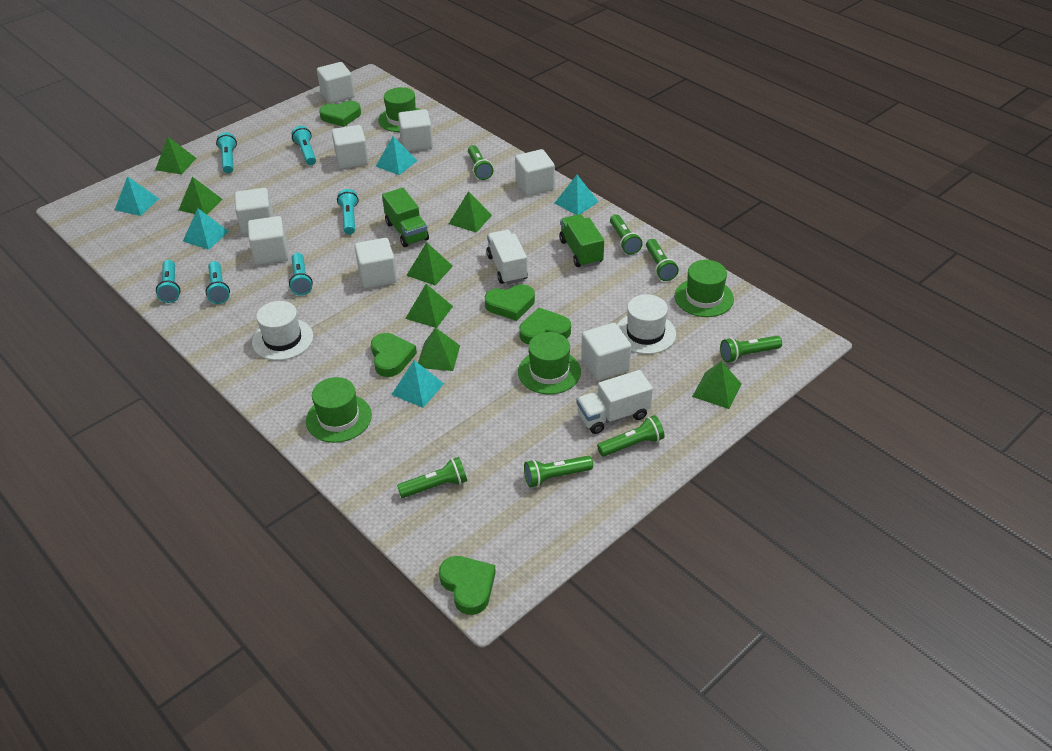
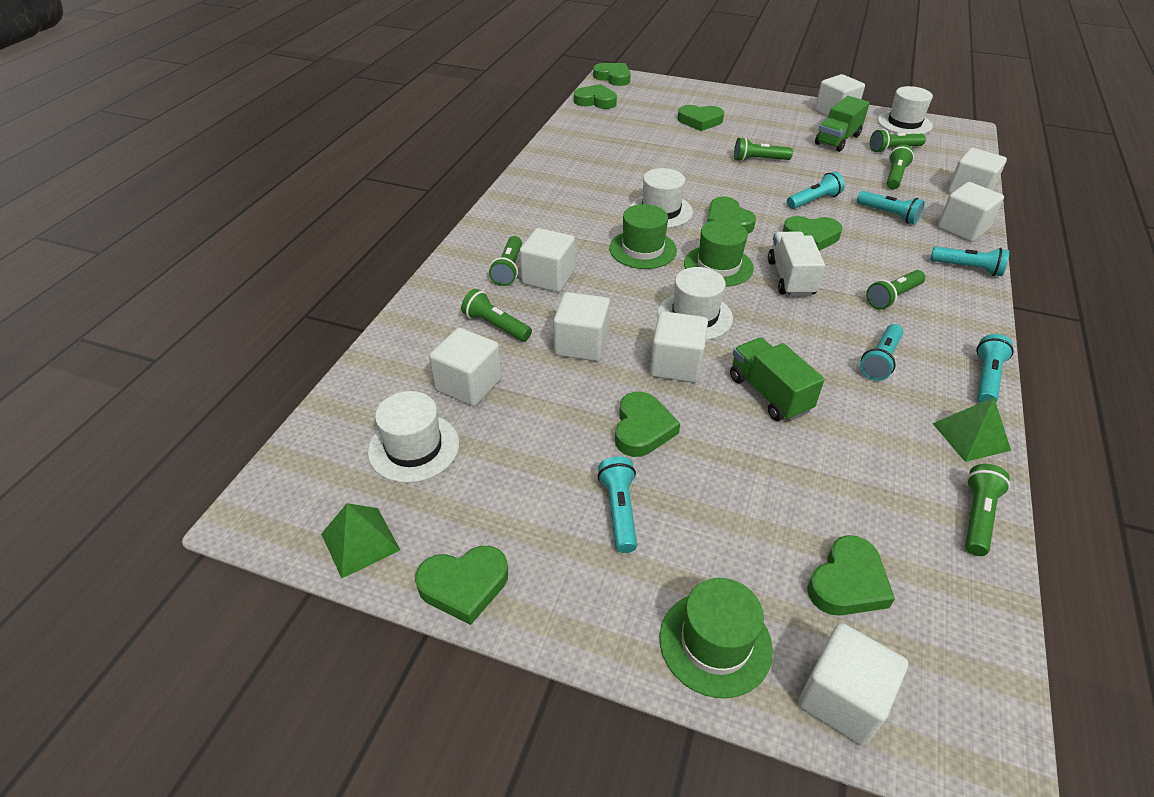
green hat: 4 -> 3
green heart: 5 -> 8
green pyramid: 7 -> 2
turquoise pyramid: 5 -> 0
white hat: 2 -> 4
white truck: 2 -> 1

